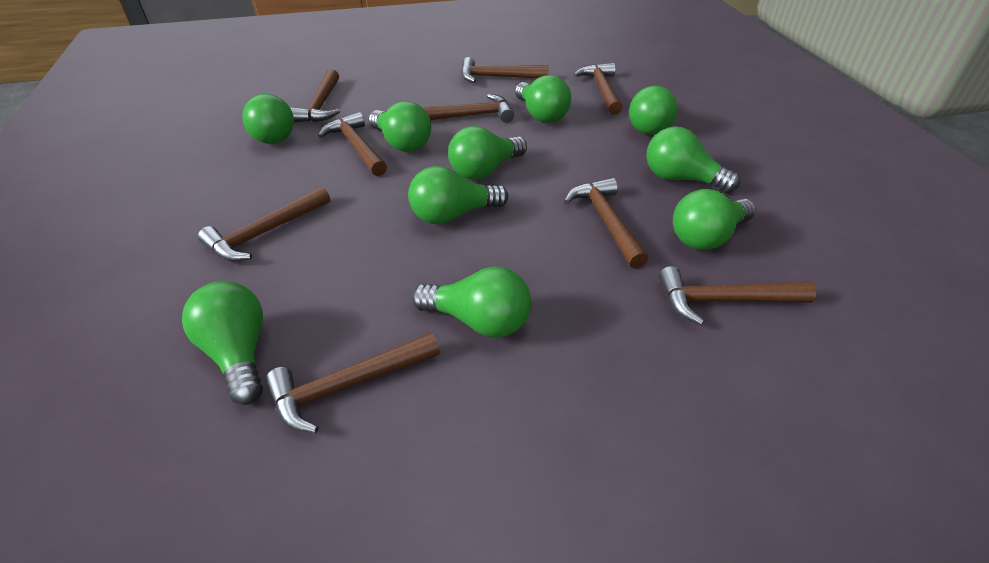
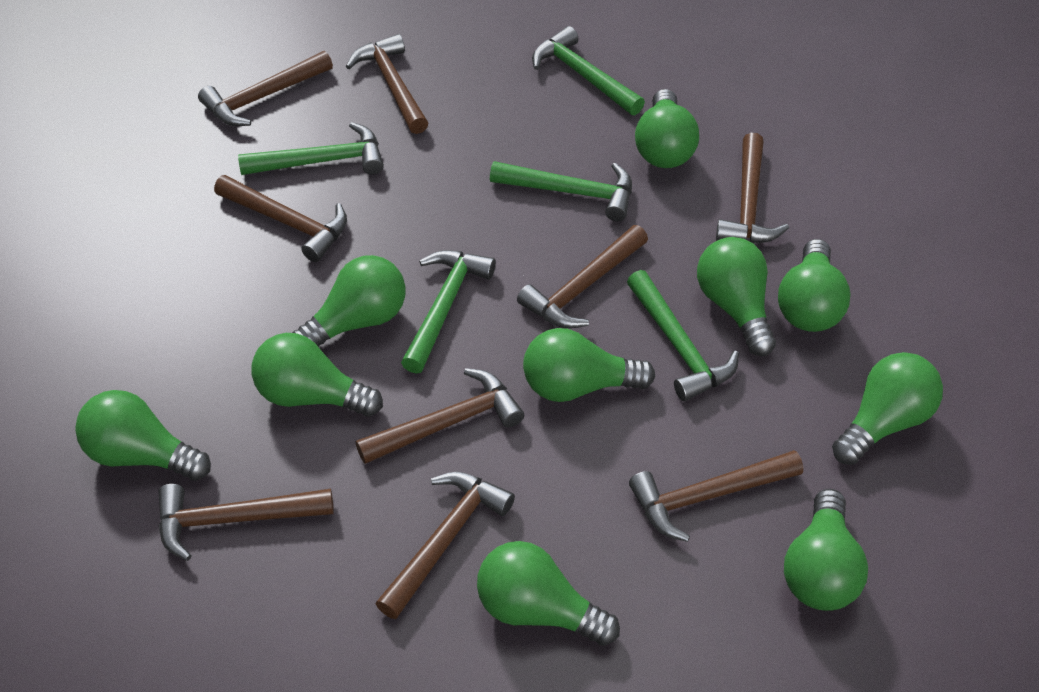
green hammer: 0 -> 5

